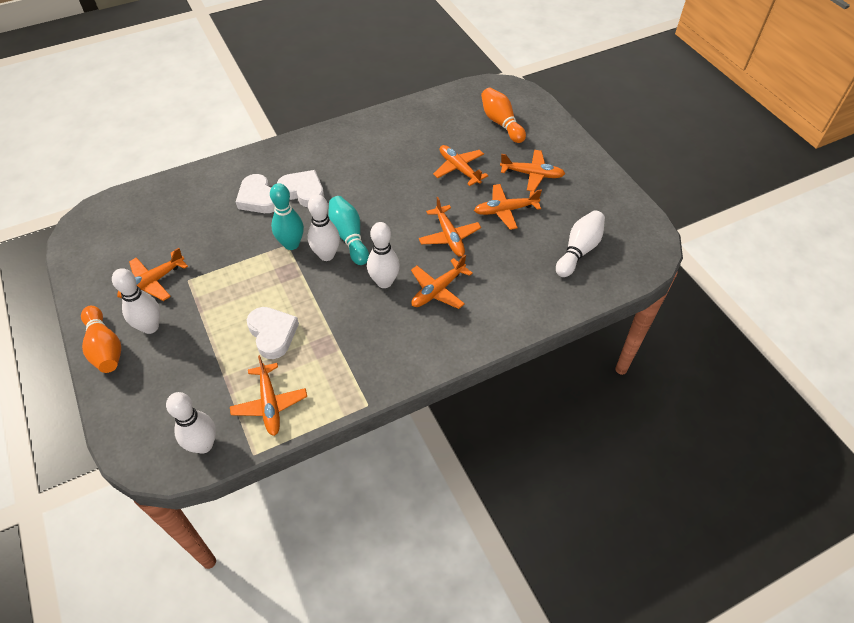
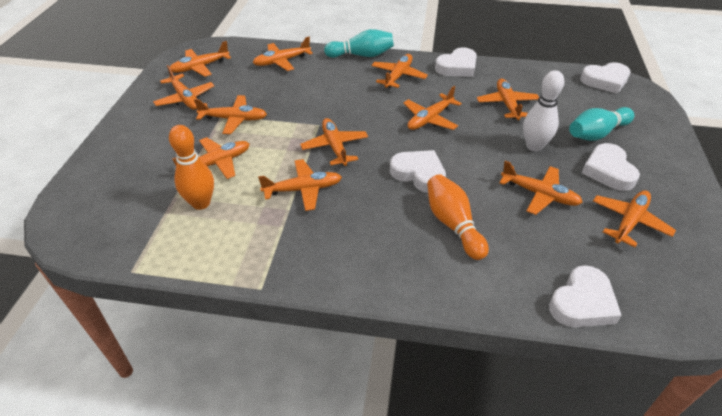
orange plane: 7 -> 12
white bowling pin: 5 -> 1
white heart: 3 -> 5

